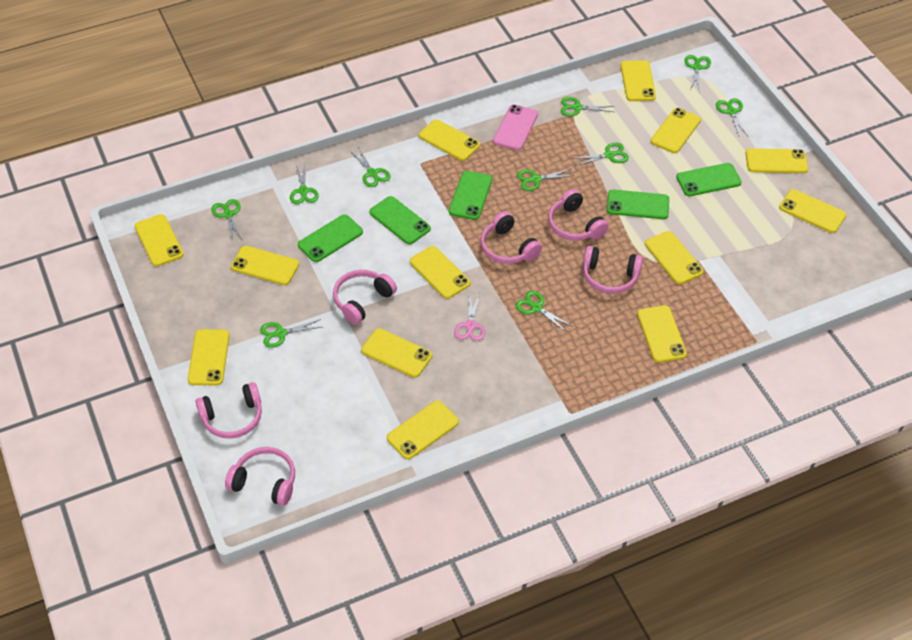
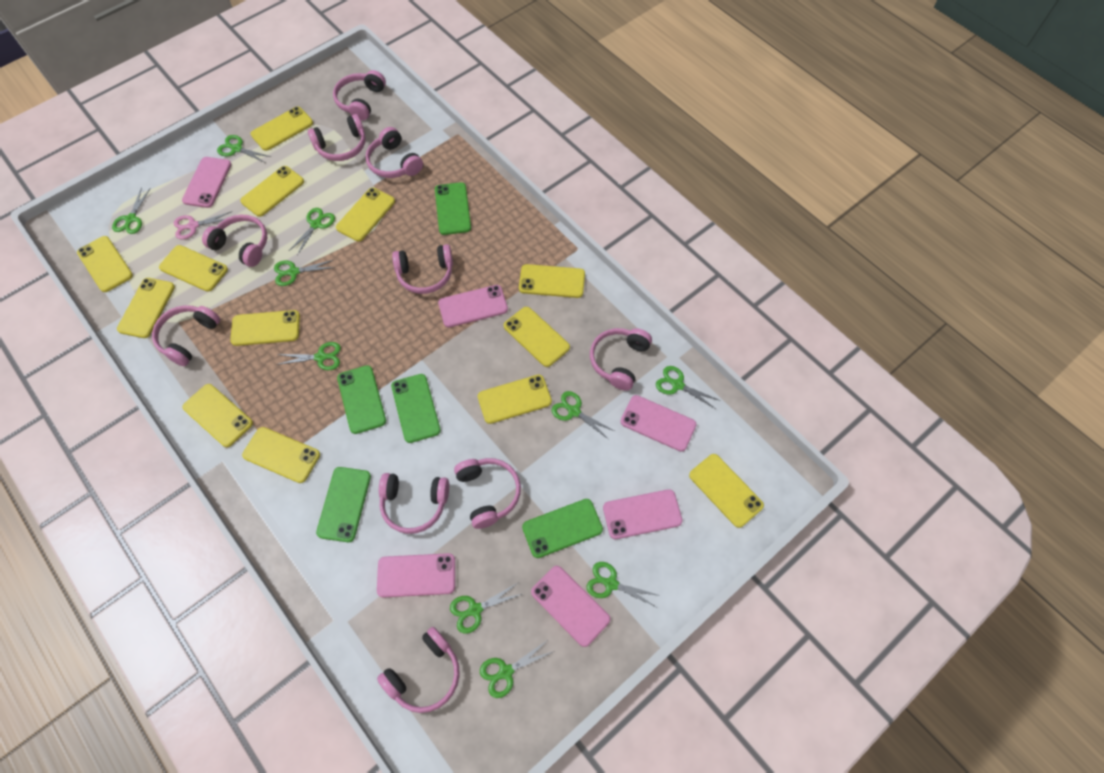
pink headphones: 6 -> 10
pink phone: 1 -> 6

